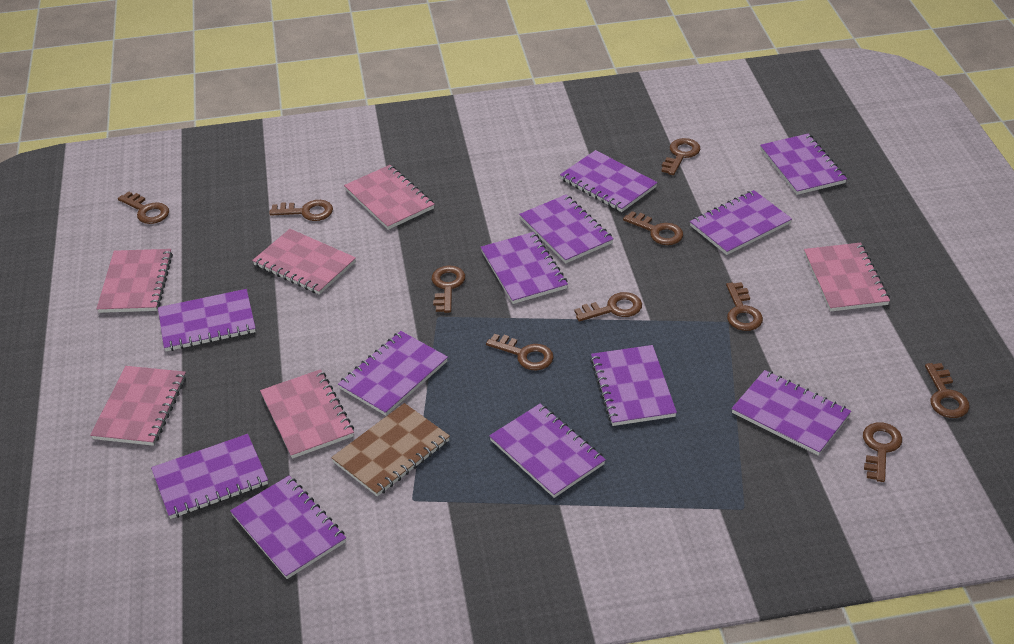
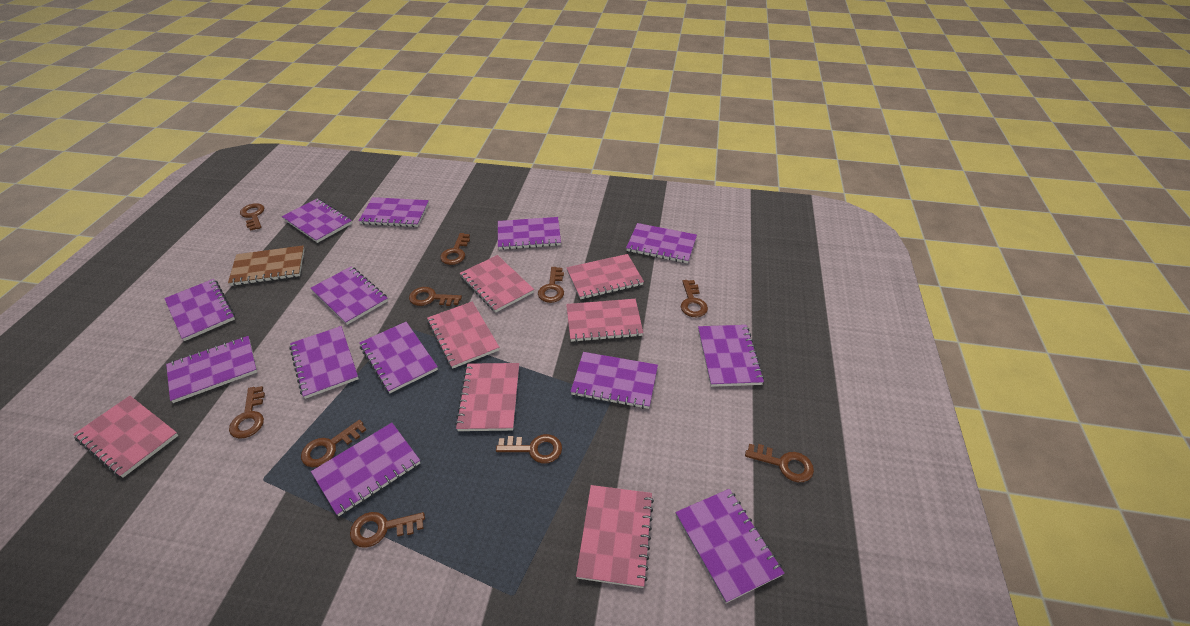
pink notebook: 6 -> 7
purple notebook: 12 -> 13

